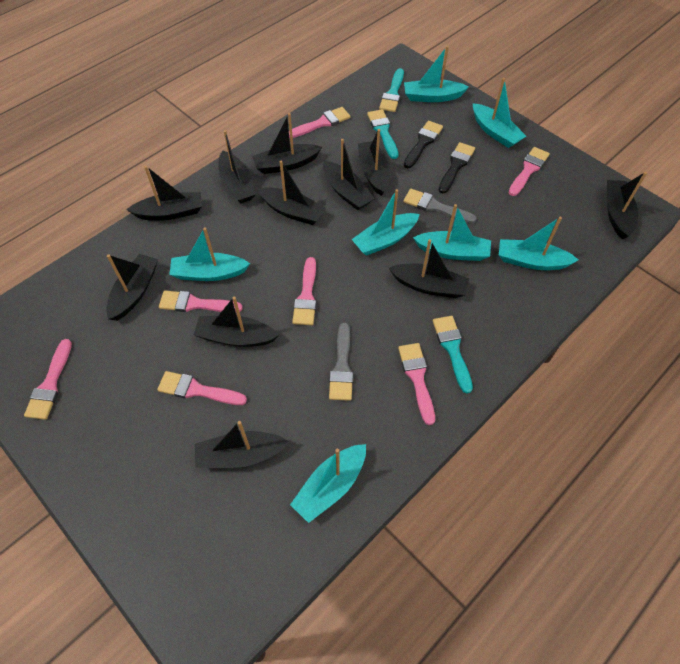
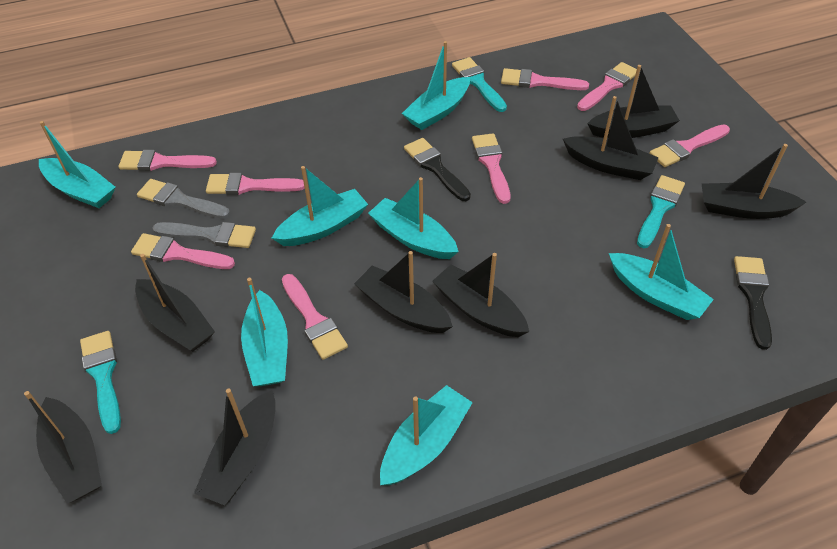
black boat: 11 -> 8
pink brush: 7 -> 8

